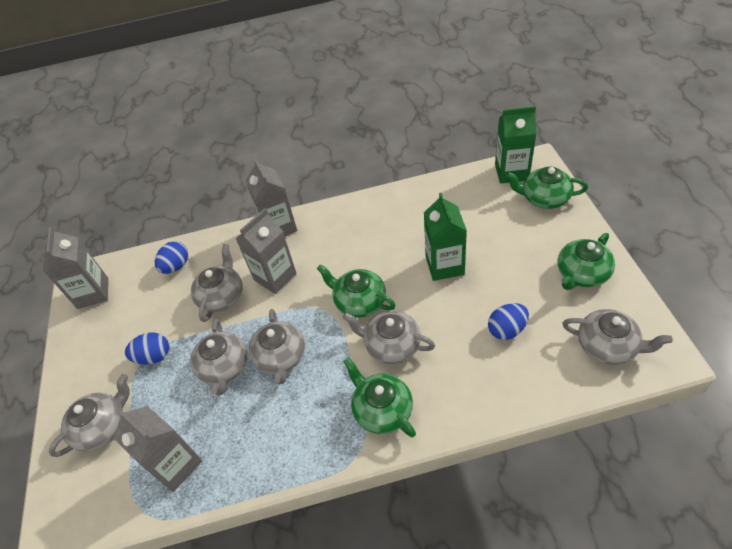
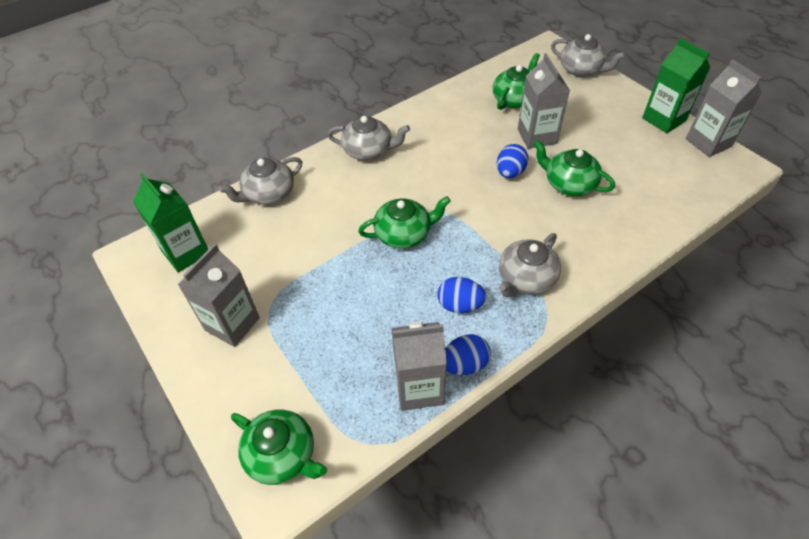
grey teapot: 6 -> 4

